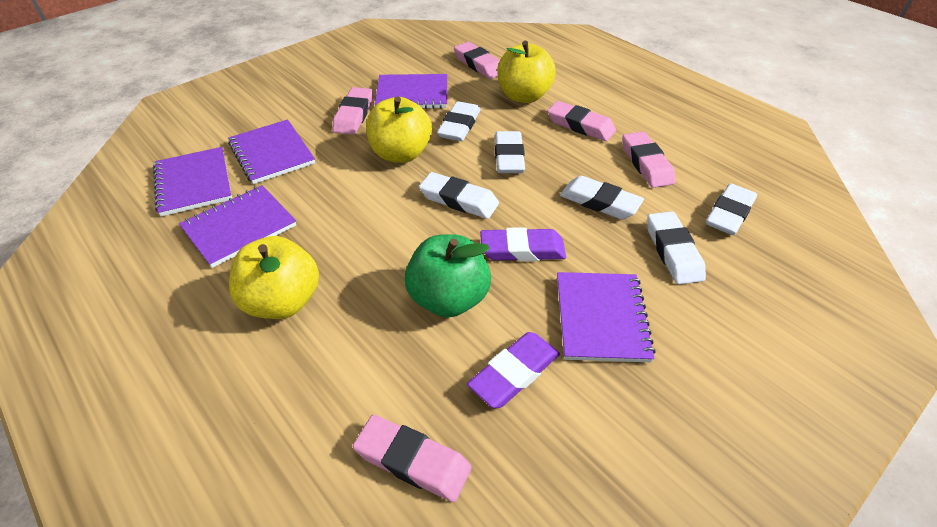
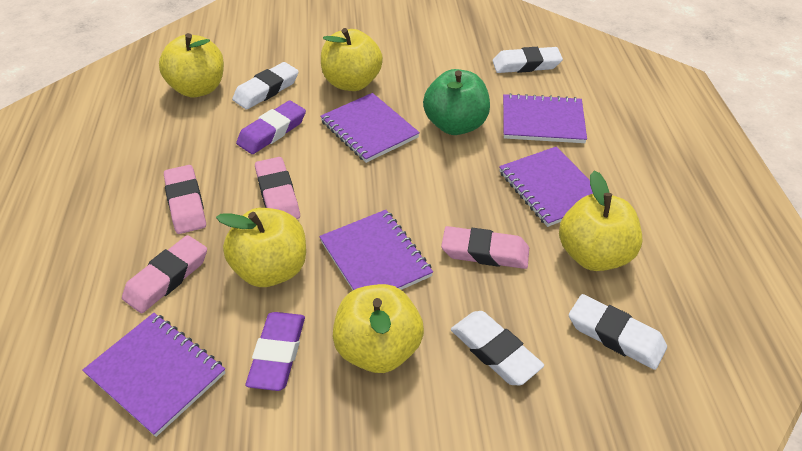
pink eraser: 5 -> 4
white eraser: 6 -> 4
yellow apple: 3 -> 5

